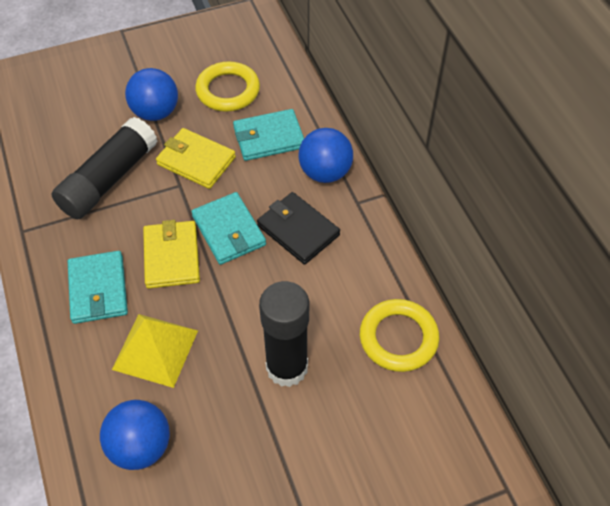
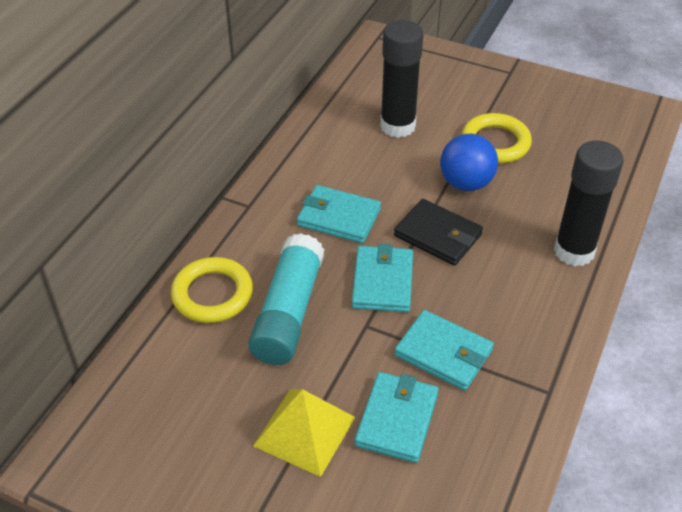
blue ball: 3 -> 1
turquoise glue stick: 0 -> 1
turquoise wallet: 3 -> 4
yellow wallet: 2 -> 0

